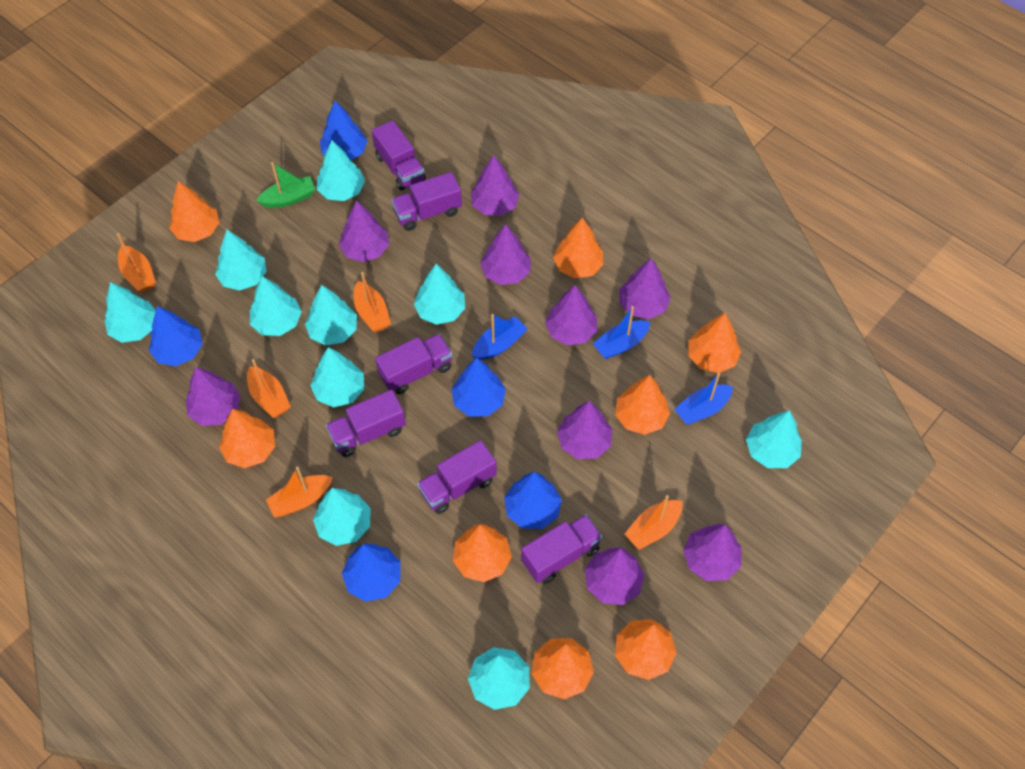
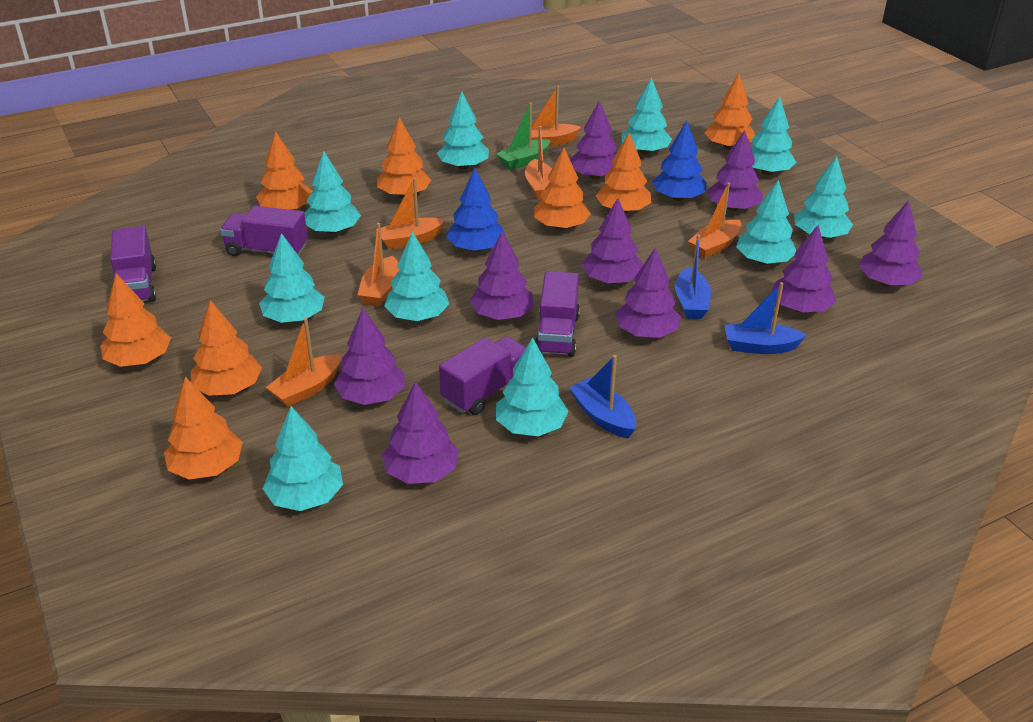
blue tree: 5 -> 2
orange boat: 5 -> 6
purple truck: 6 -> 4

